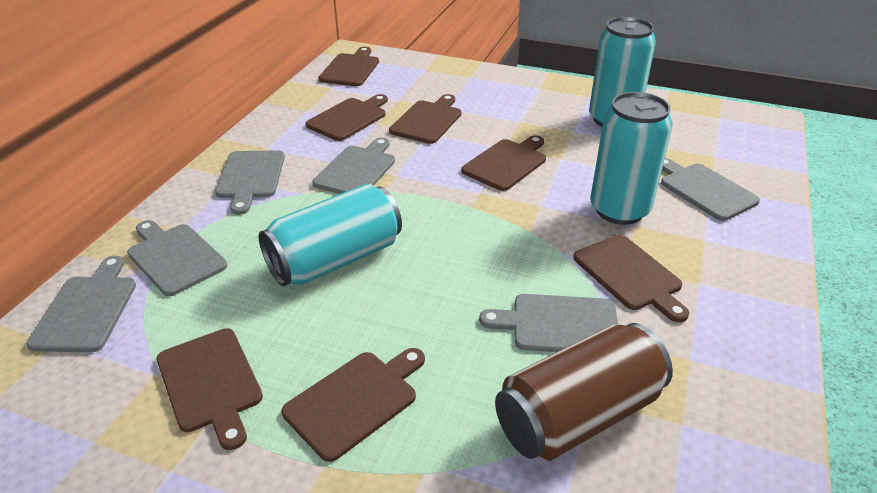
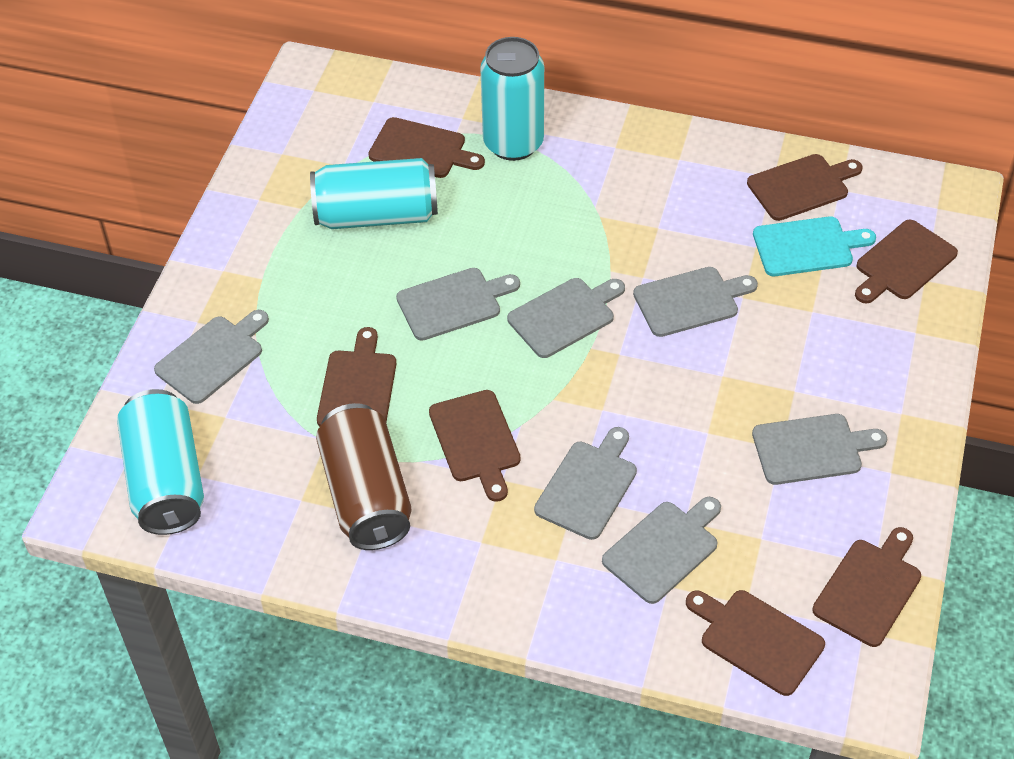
grey cutting board: 6 -> 7
turquoise cutting board: 0 -> 1

